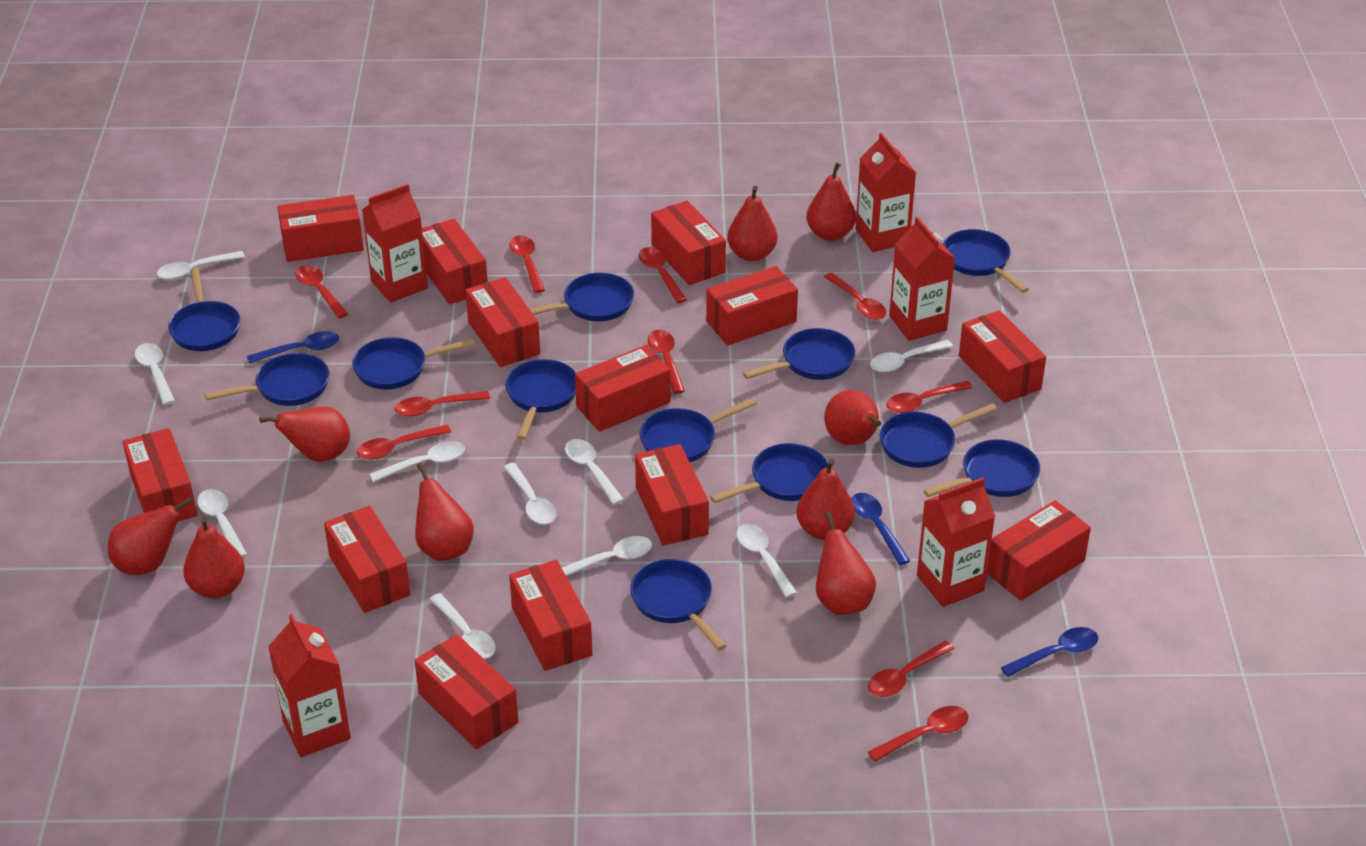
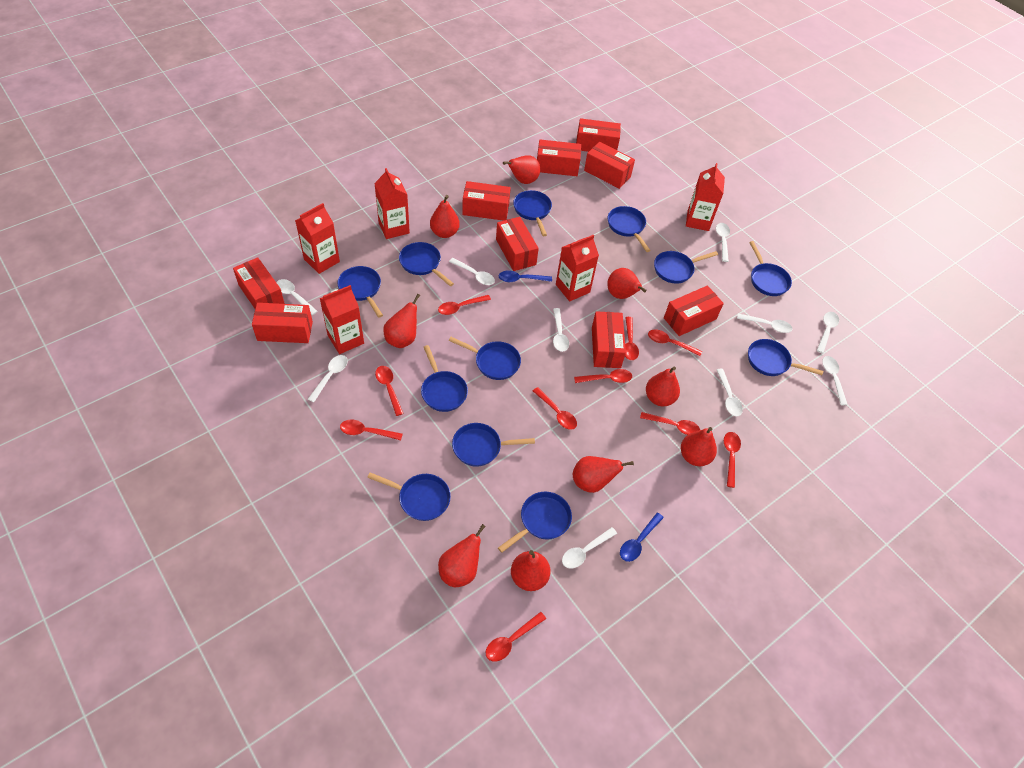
blue spoon: 3 -> 2
red box: 13 -> 9

